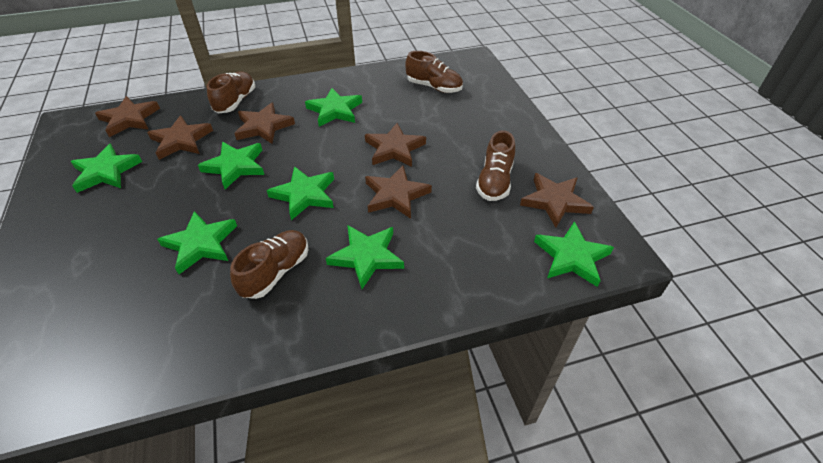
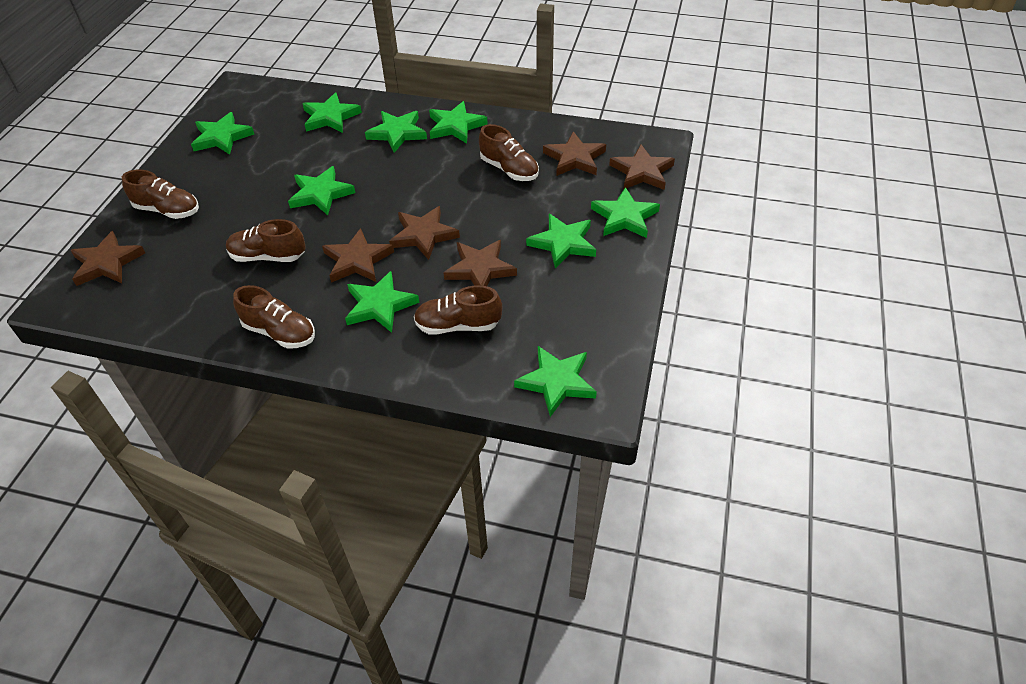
brown shoe: 4 -> 5
green star: 7 -> 9

